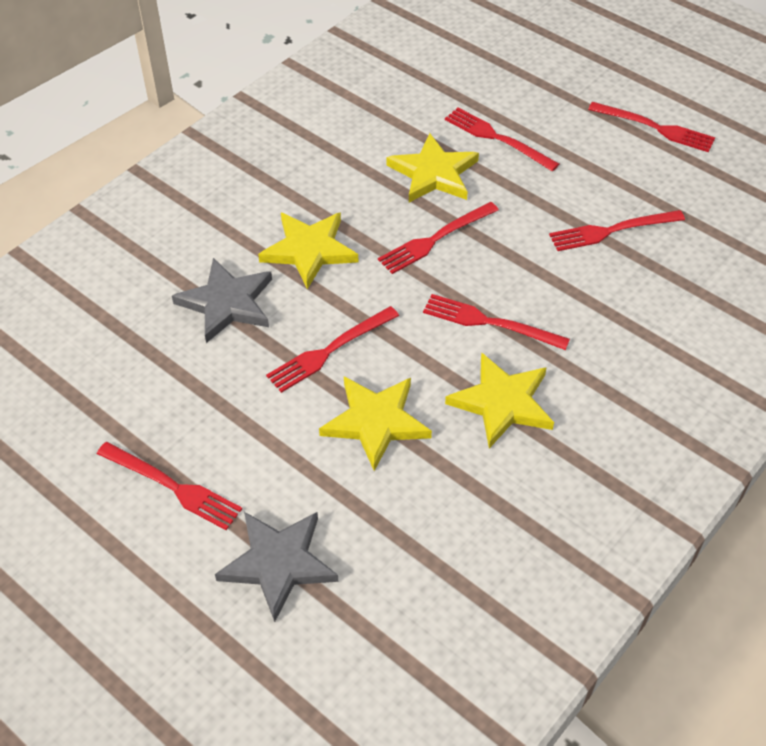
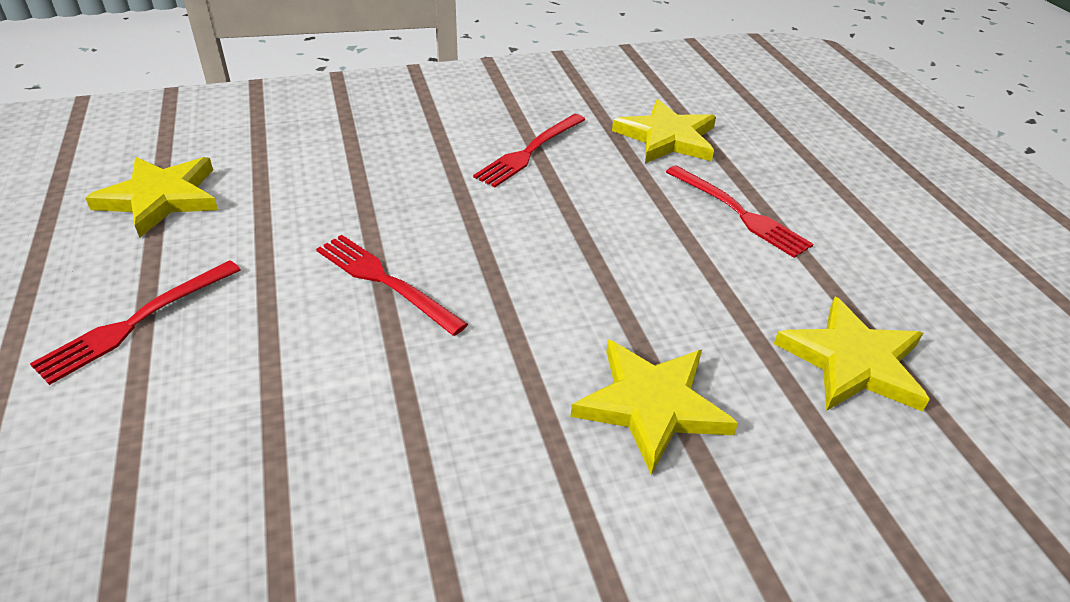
grey star: 2 -> 0
red fork: 7 -> 4

